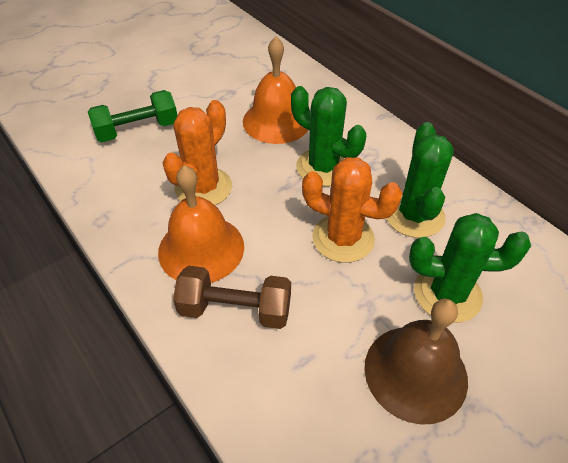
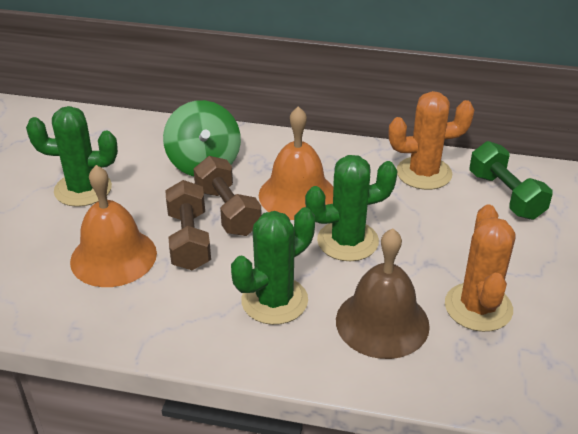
brown dumbbell: 1 -> 2
green spinning top: 0 -> 1

